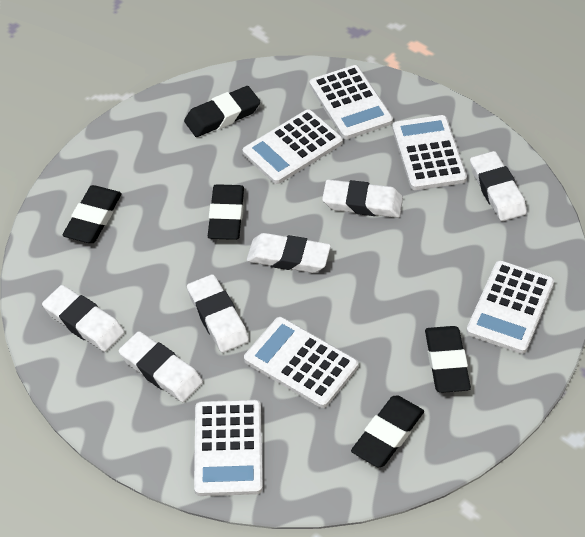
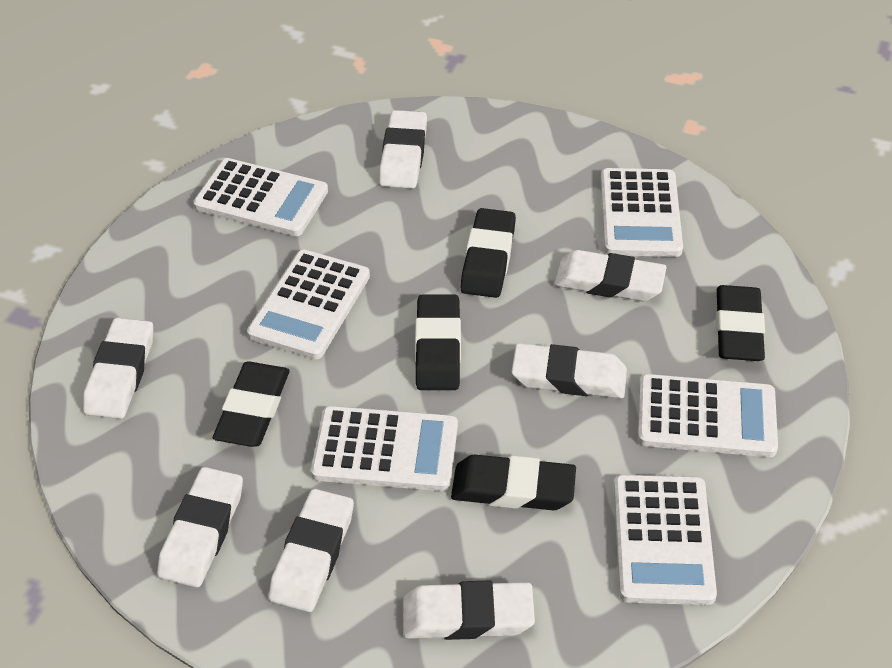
white eraser: 6 -> 7

